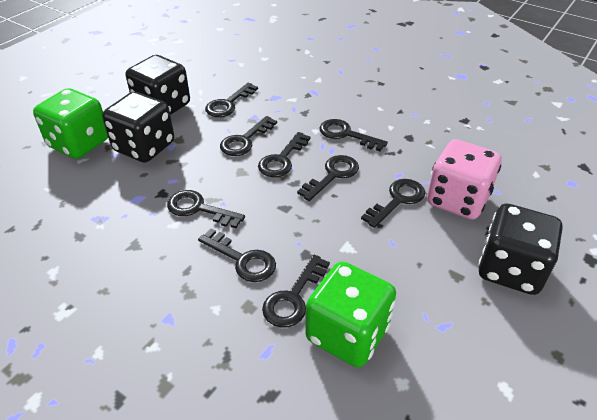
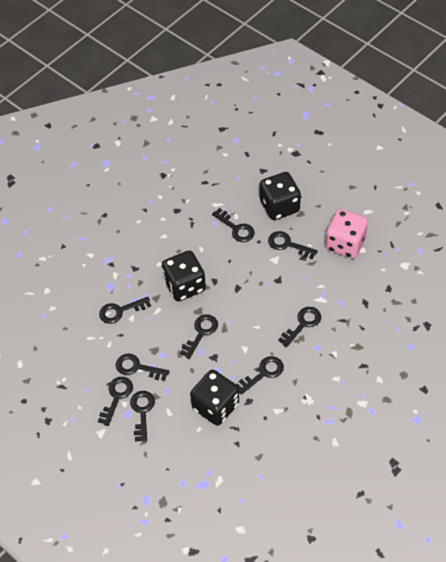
green dice: 2 -> 0

